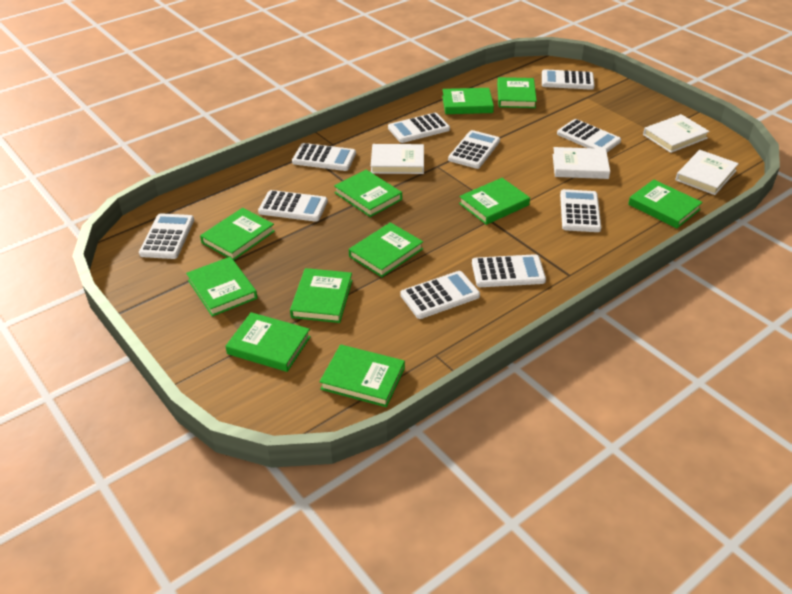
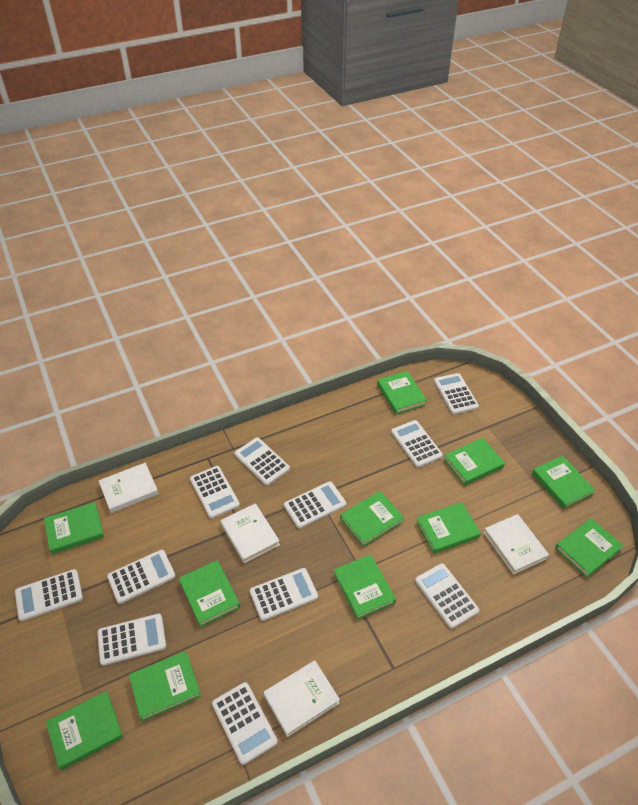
white calculator: 10 -> 11

